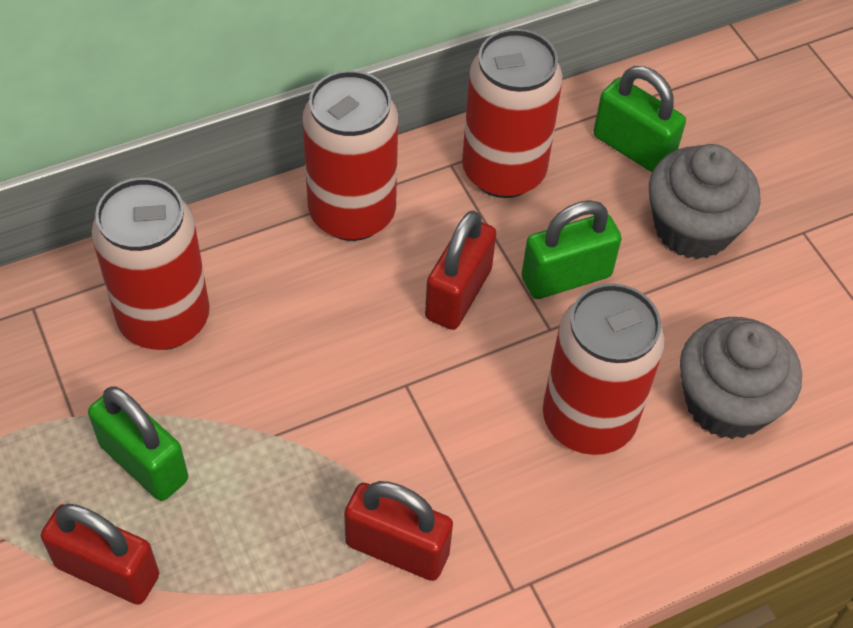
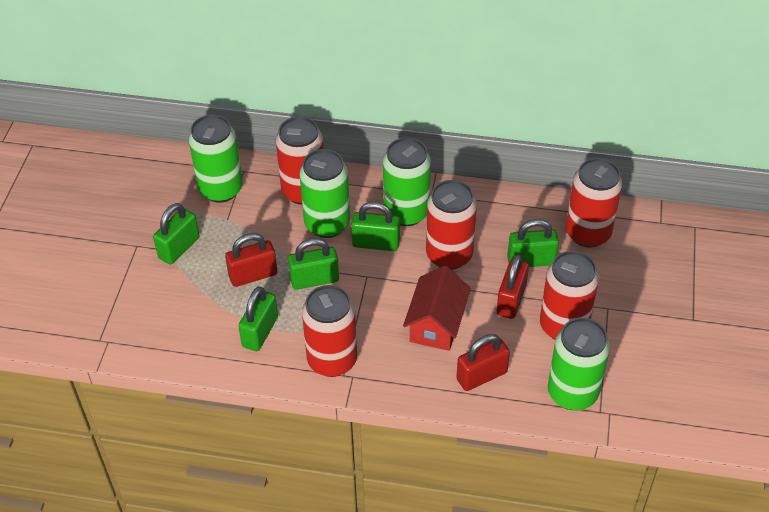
green can: 0 -> 4
green padlock: 3 -> 5
grey cupcake: 2 -> 0
red can: 4 -> 5
red house: 0 -> 1

